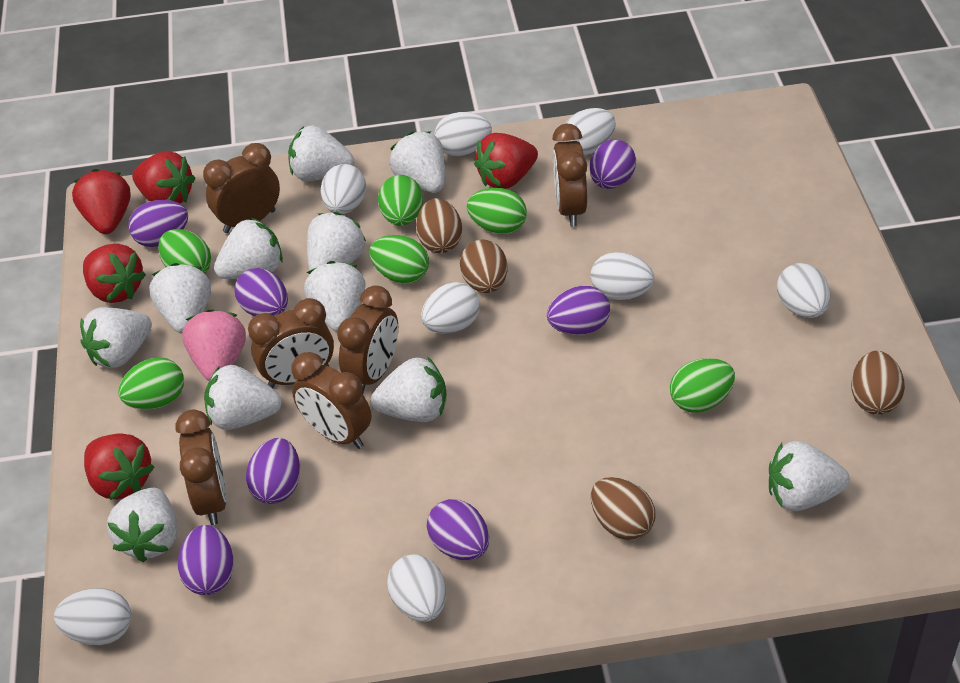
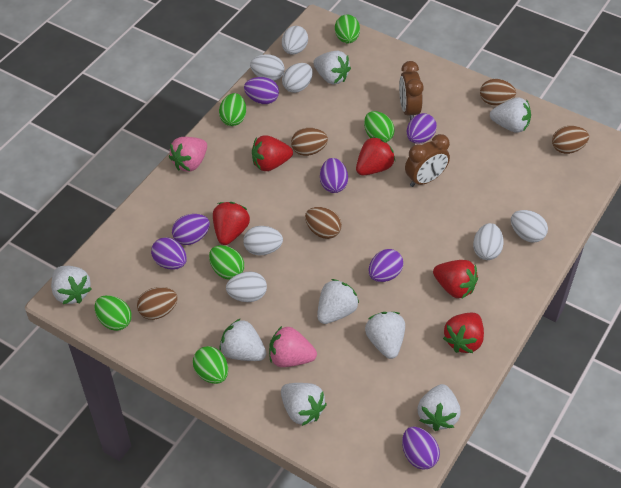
brown clock: 6 -> 2
brown egg: 4 -> 5
pink strawberry: 1 -> 2
white egg: 8 -> 7
white strawberry: 11 -> 8

